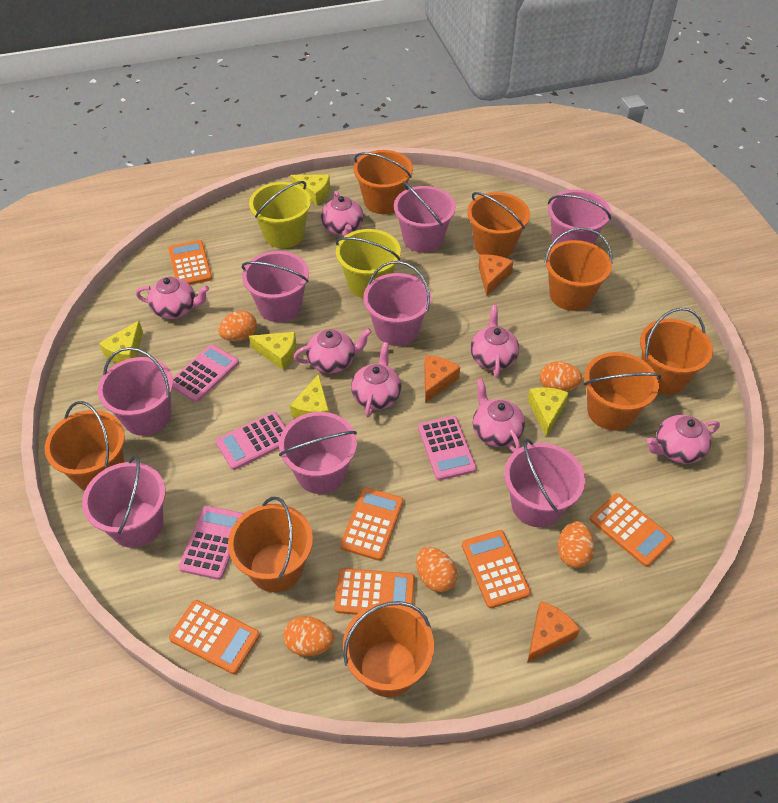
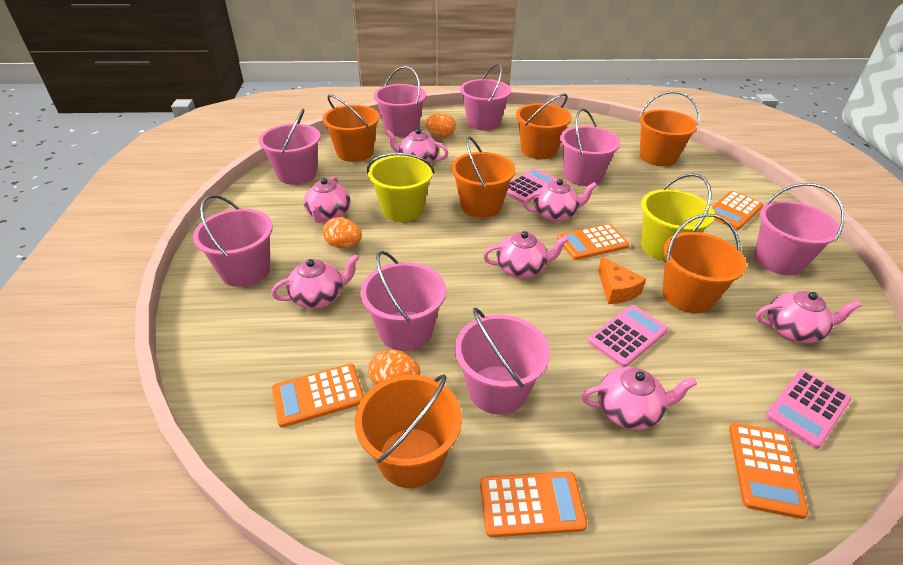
orange bucket: 8 -> 6
orange calculator: 6 -> 5
orange cheese: 3 -> 1
orange egg: 5 -> 3
pink calculator: 4 -> 3
yellow cheese: 5 -> 0

